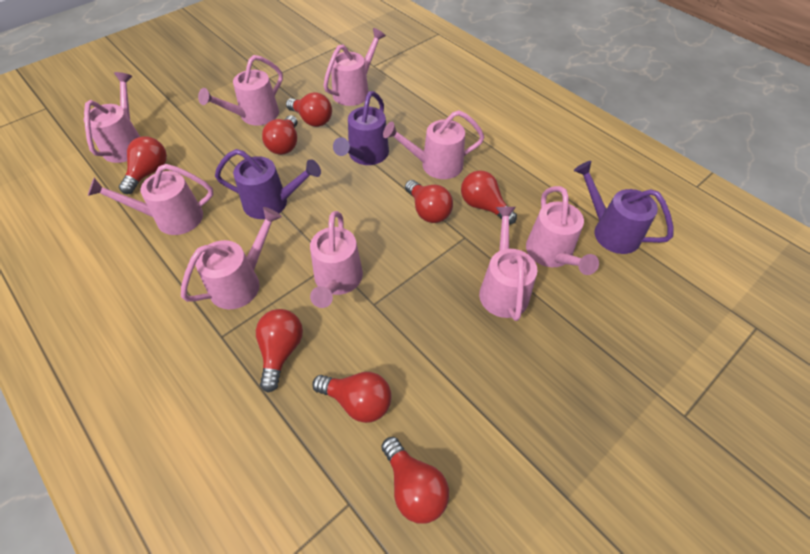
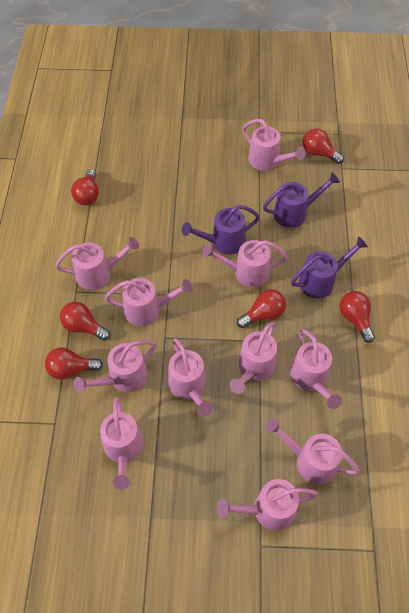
pink watering can: 9 -> 11
red light bulb: 8 -> 6

